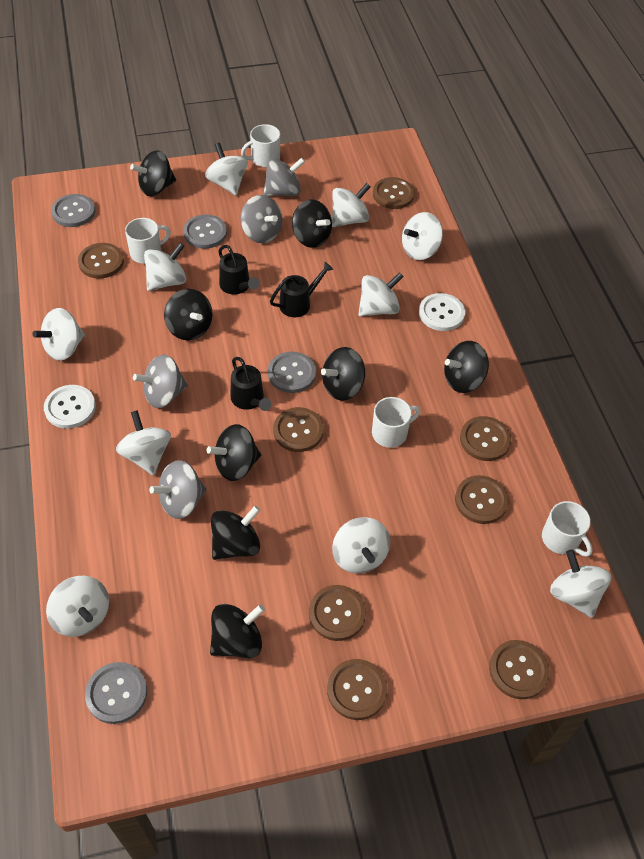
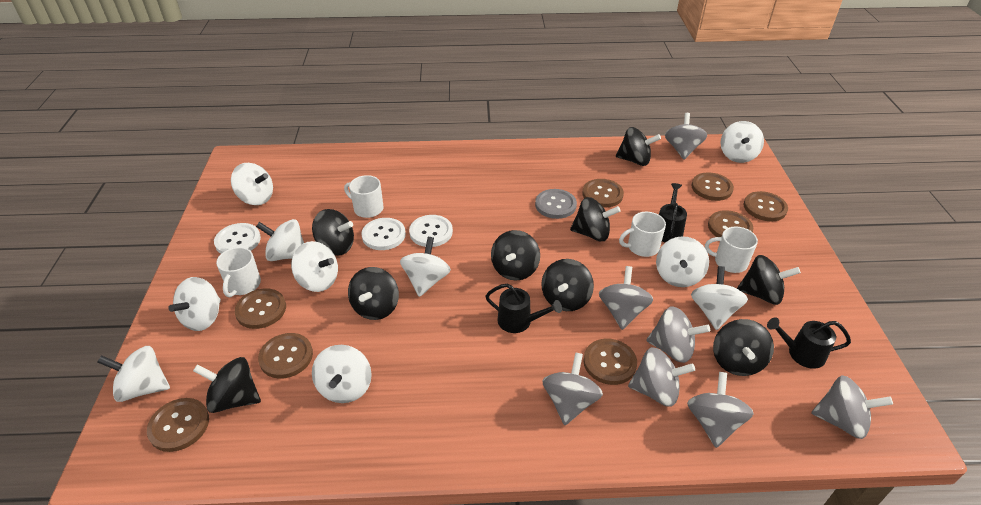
black spinning top: 8 -> 9
grey button: 4 -> 1
grey spinning top: 4 -> 7
white button: 2 -> 3

